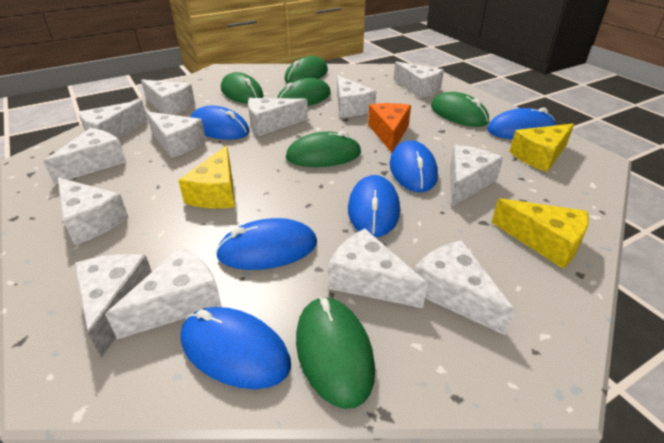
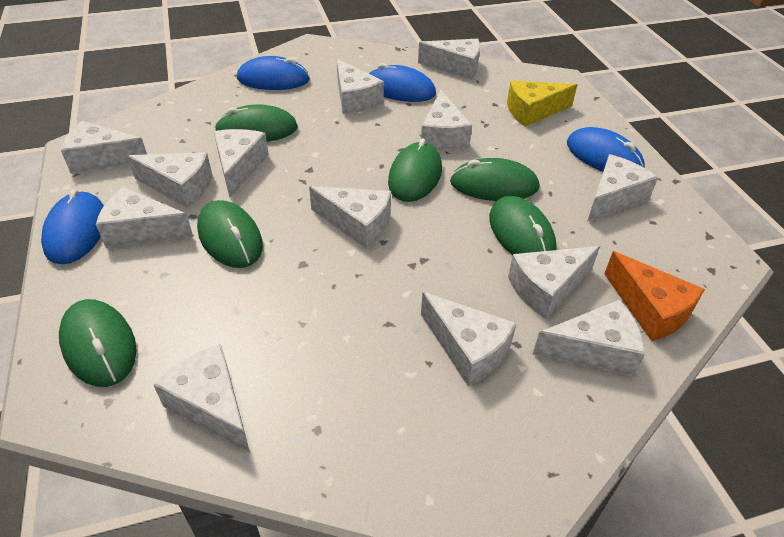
blue mouse: 6 -> 4
yellow cheese: 3 -> 1

